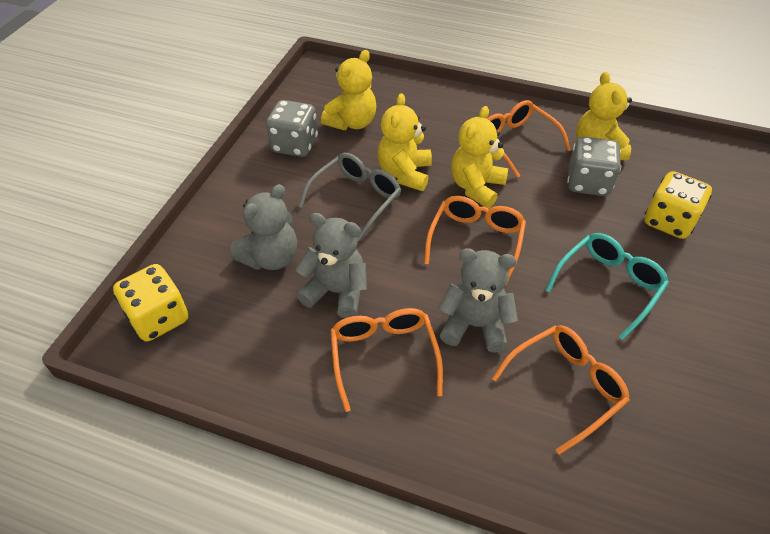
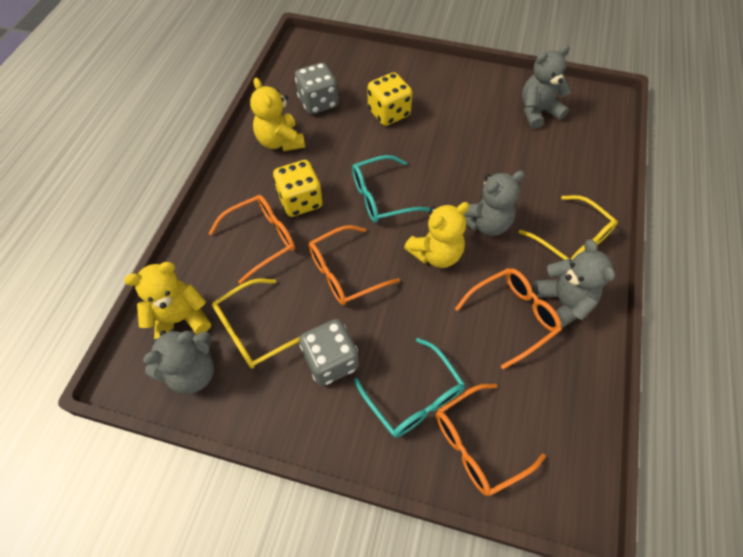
grey glasses: 1 -> 0
grey teddy bear: 3 -> 4
turquoise glasses: 1 -> 2
yellow glasses: 0 -> 2
yellow teddy bear: 4 -> 3

